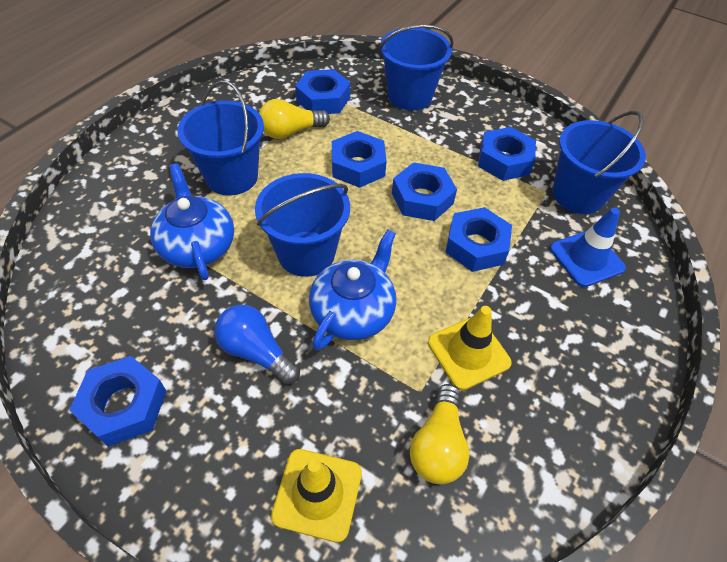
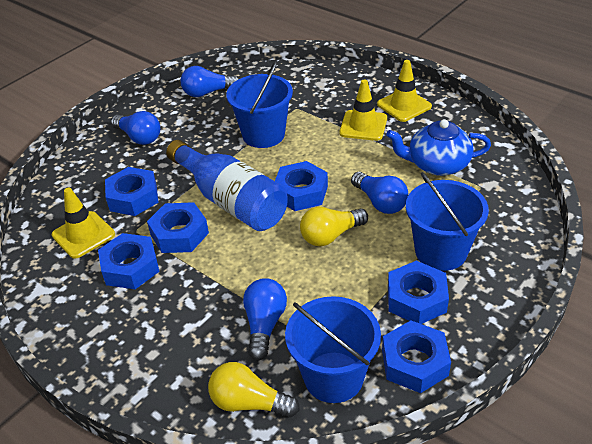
blue bottle: 0 -> 1
blue bucket: 4 -> 3
blue light bulb: 1 -> 4
blue teapot: 2 -> 1
blue traffic cone: 1 -> 0
yellow traffic cone: 2 -> 3

